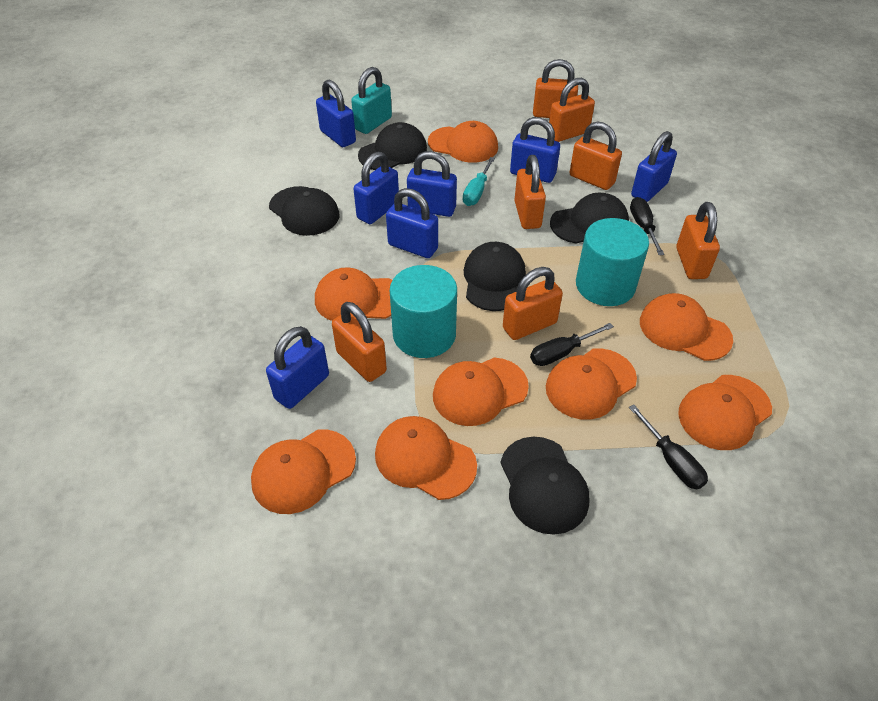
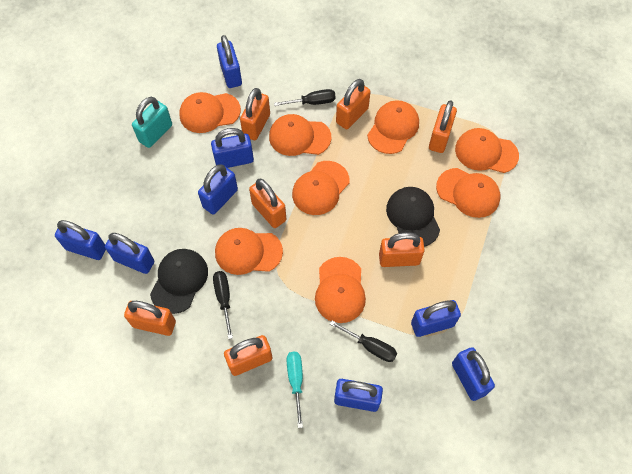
black cap: 5 -> 2
blue padlock: 7 -> 8
turquoise cylinder: 2 -> 0

